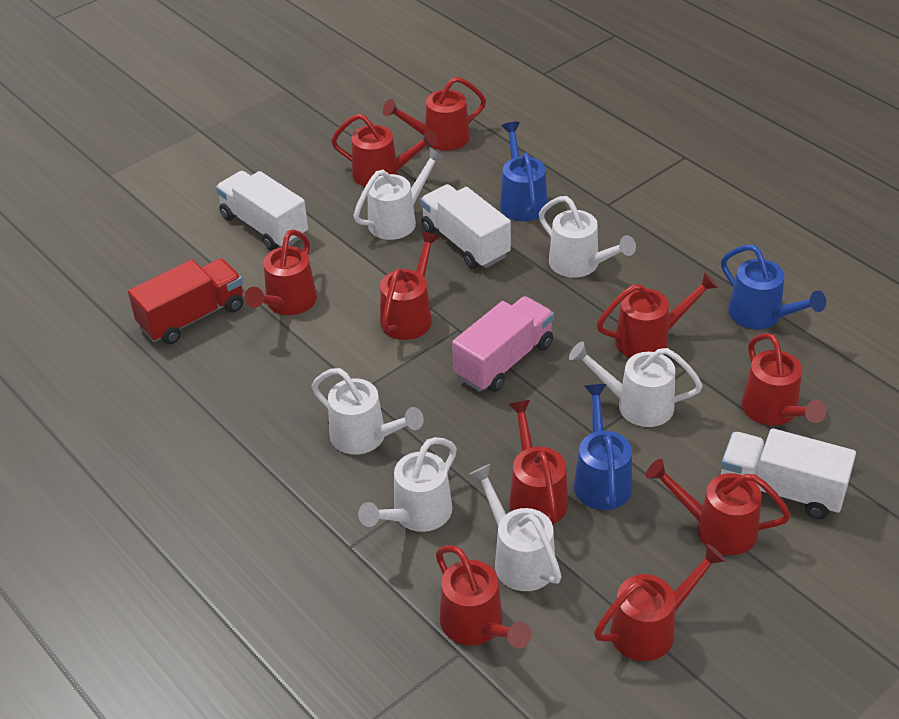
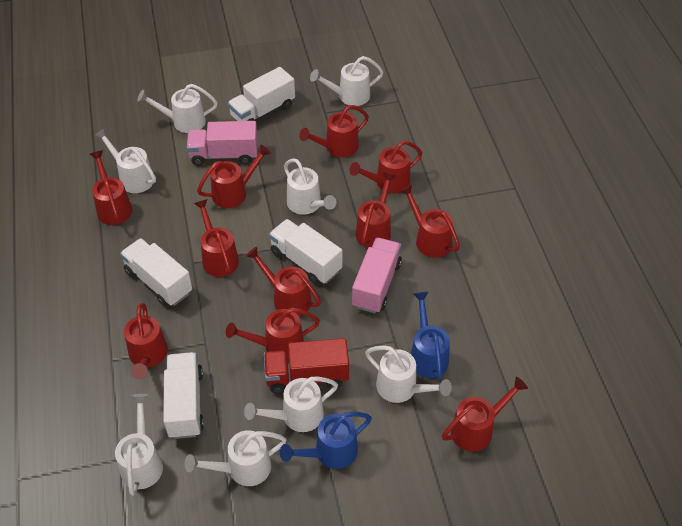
blue watering can: 3 -> 2
pink truck: 1 -> 2
red watering can: 10 -> 11
white truck: 3 -> 4
white watering can: 6 -> 8

